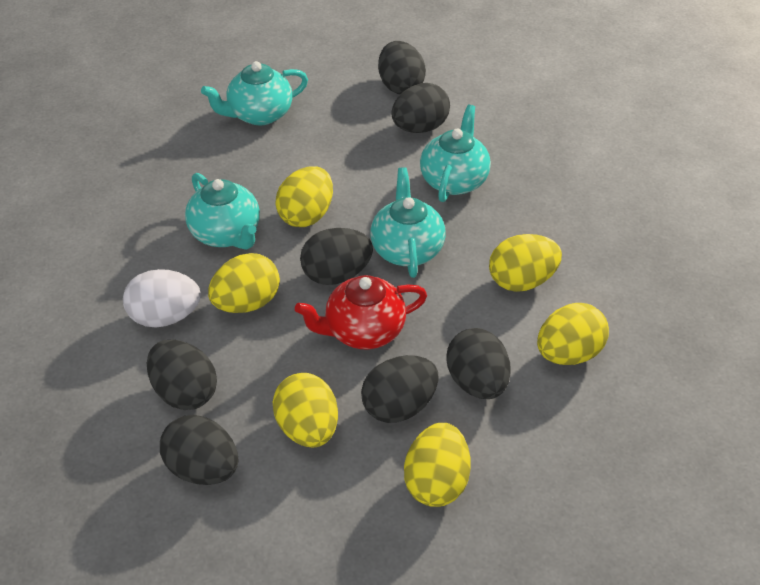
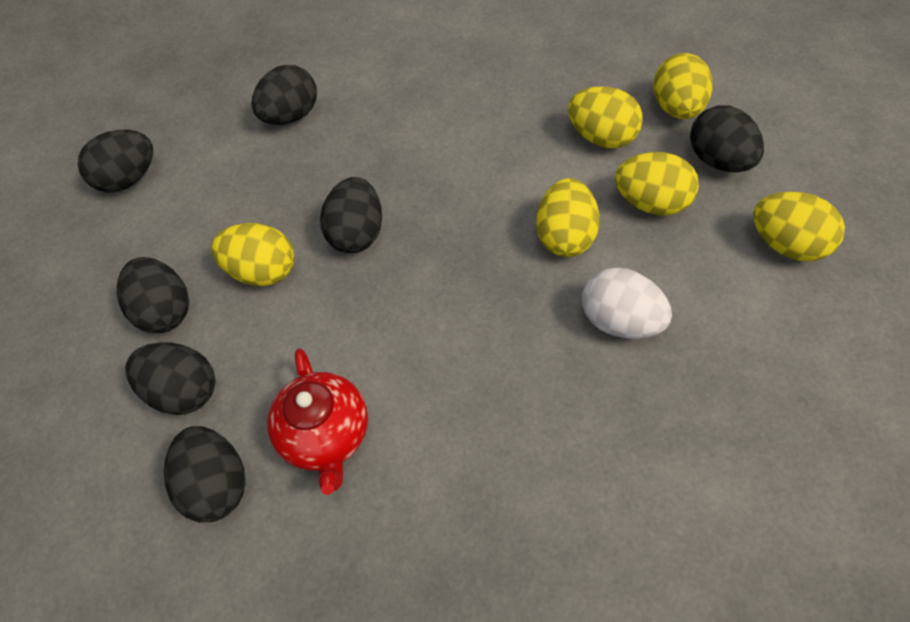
turquoise teapot: 4 -> 0

